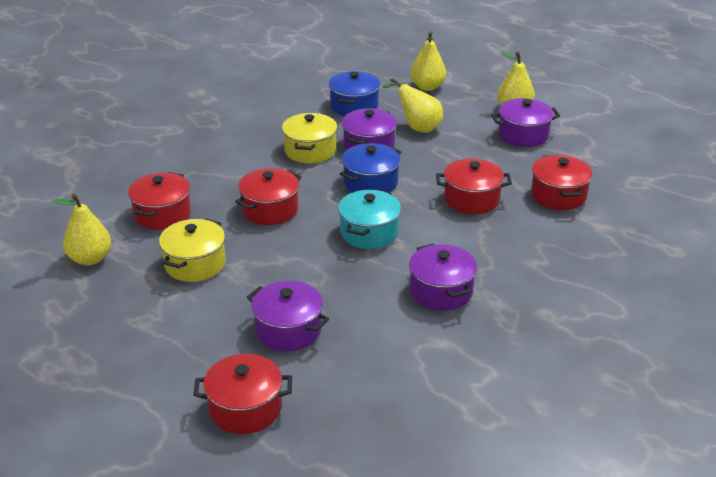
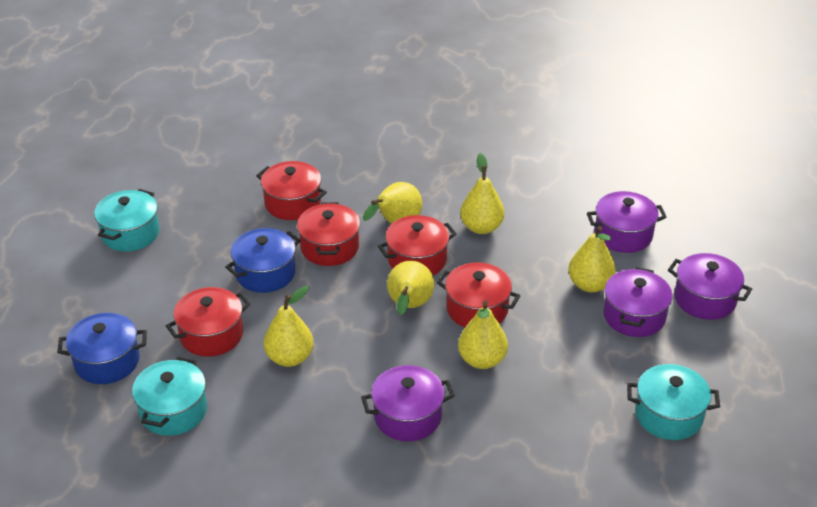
turquoise pot: 1 -> 3
yellow pear: 4 -> 6
yellow pot: 2 -> 0

